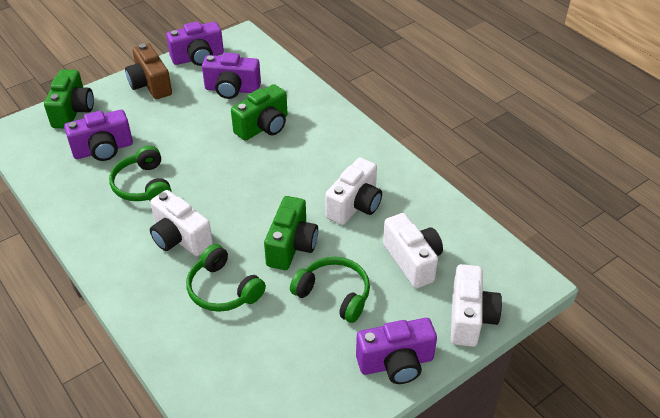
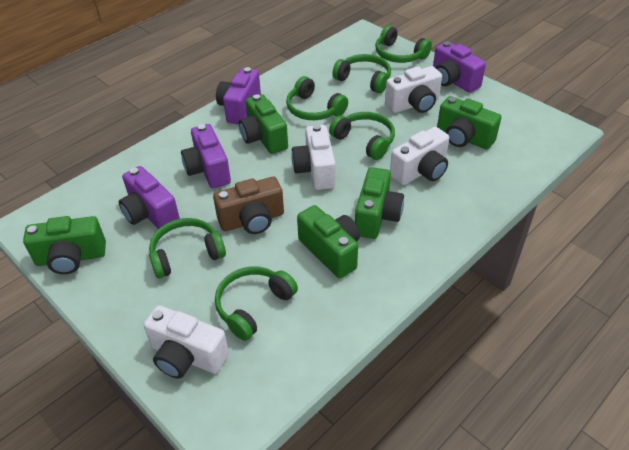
green camera: 3 -> 5
green headphones: 3 -> 6

